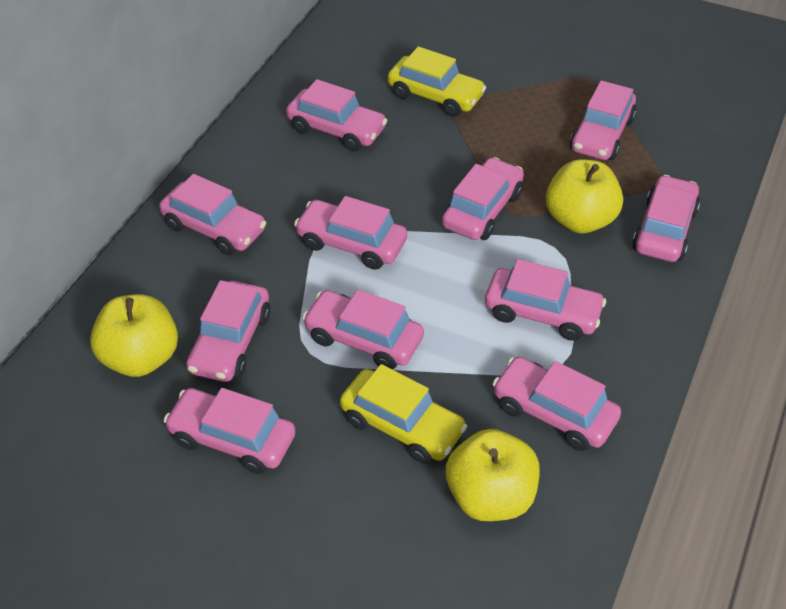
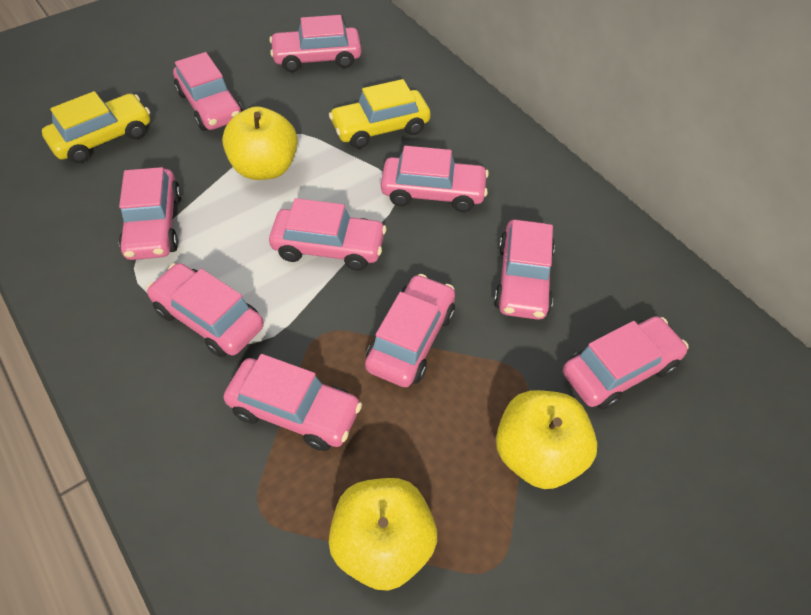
pink car: 11 -> 10

